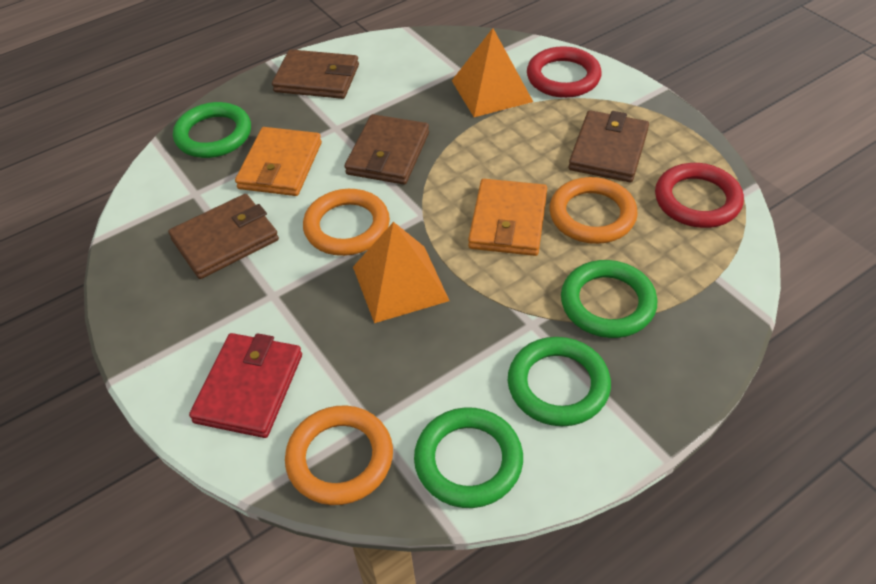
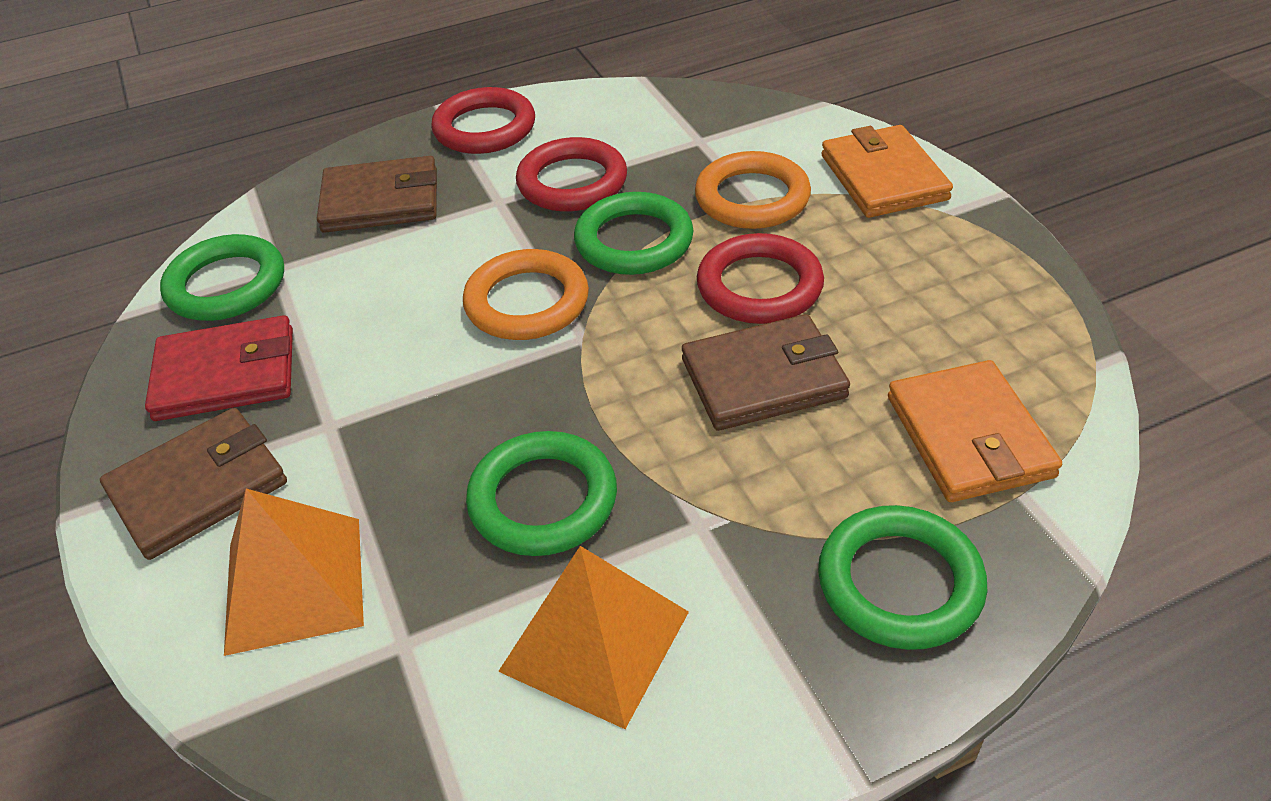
brown wallet: 4 -> 3
orange ring: 3 -> 2
red ring: 2 -> 3

